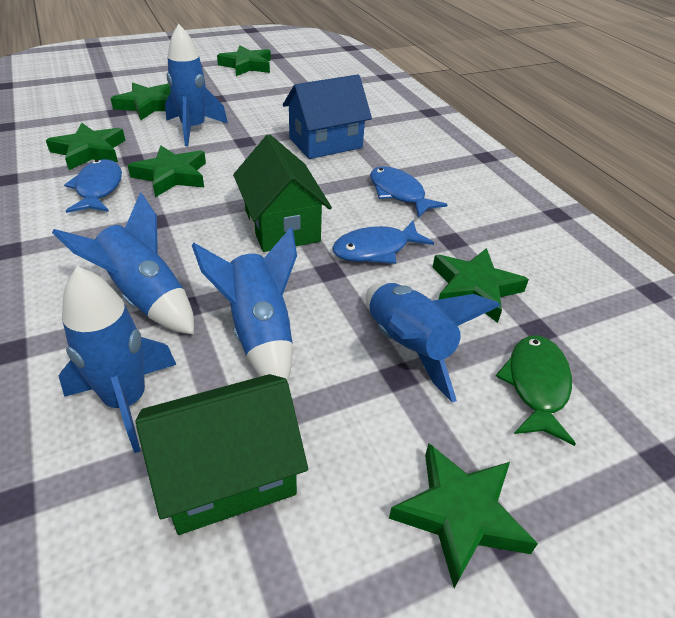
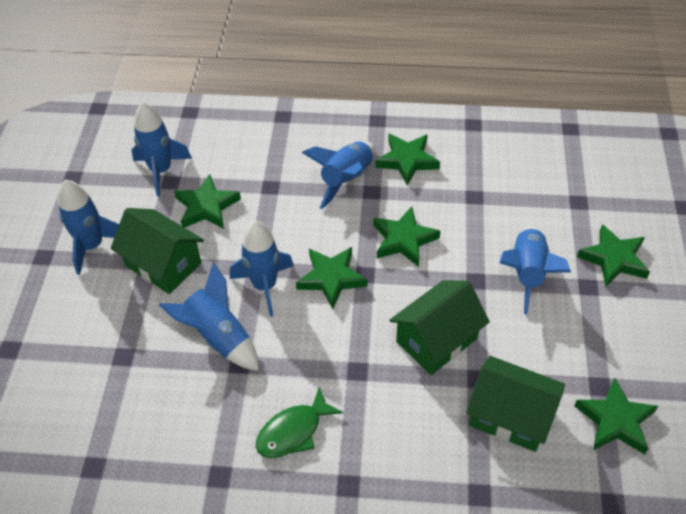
blue fish: 3 -> 0
blue house: 1 -> 0
blue rocket: 5 -> 6
green house: 2 -> 3

